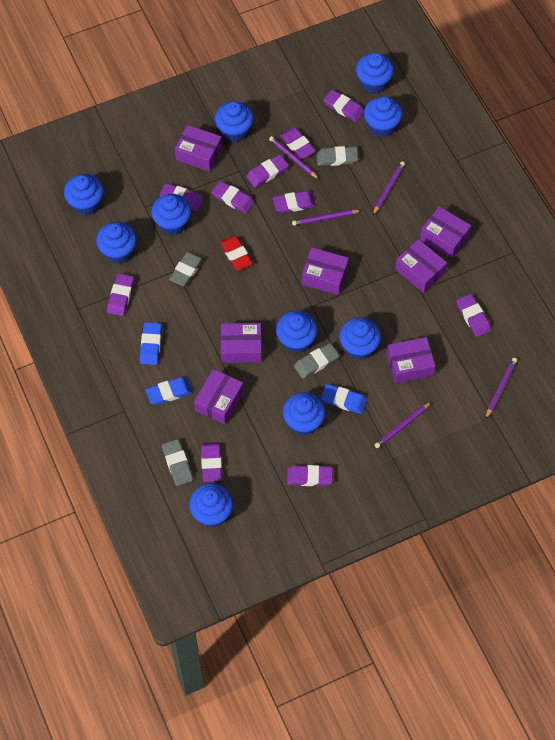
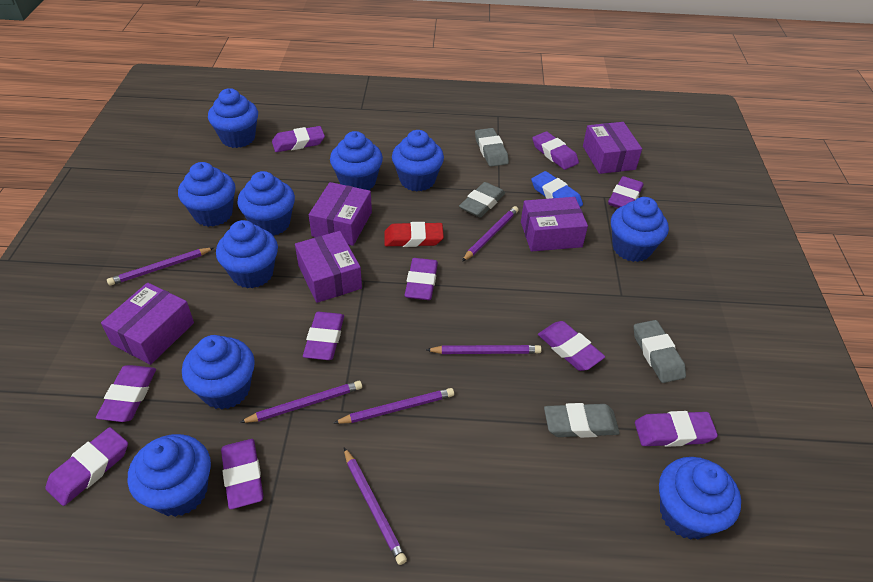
blue eraser: 3 -> 1
purple box: 7 -> 5
purple pencil: 5 -> 6

